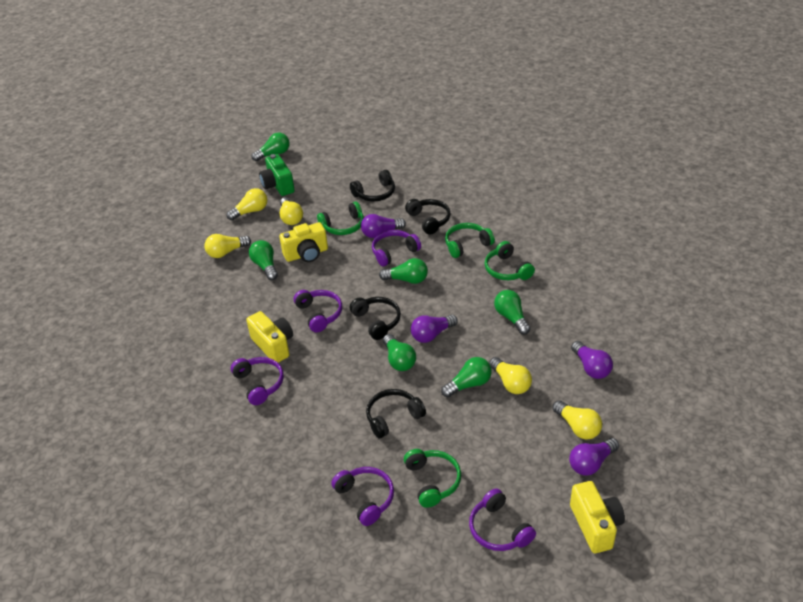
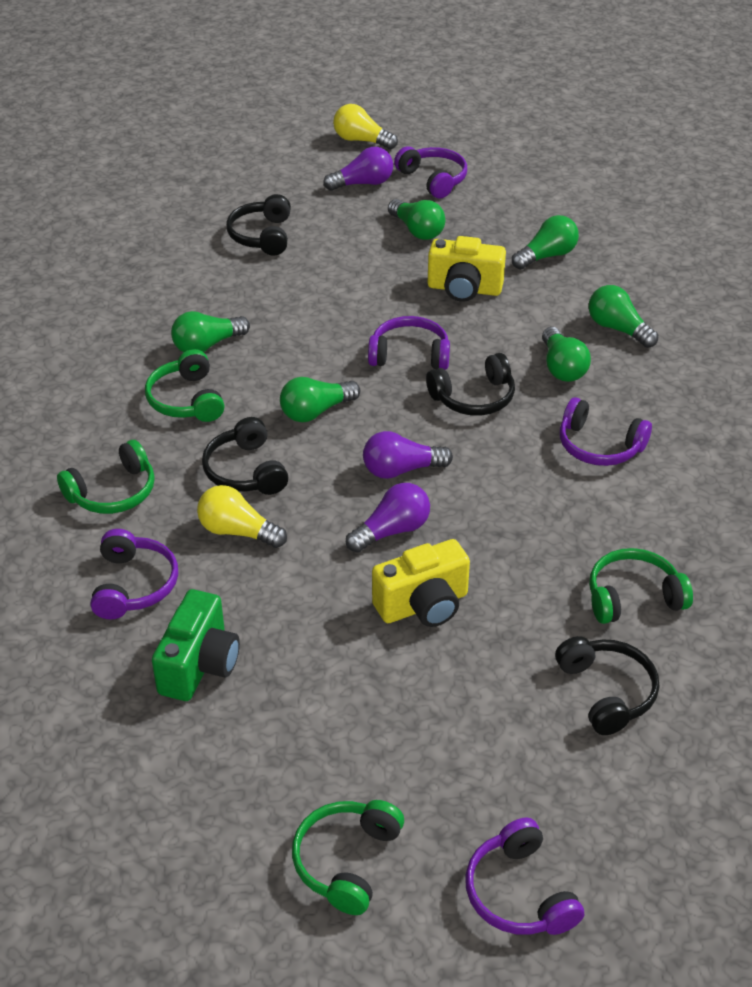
purple light bulb: 4 -> 3
yellow camera: 3 -> 2
yellow light bulb: 5 -> 2

